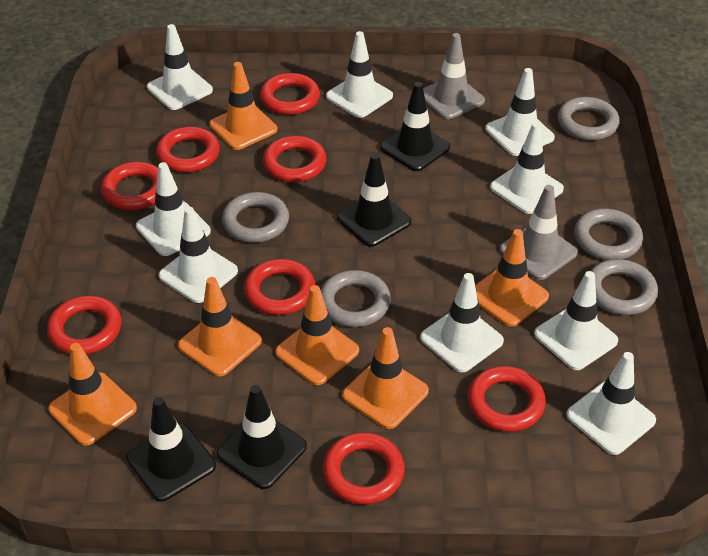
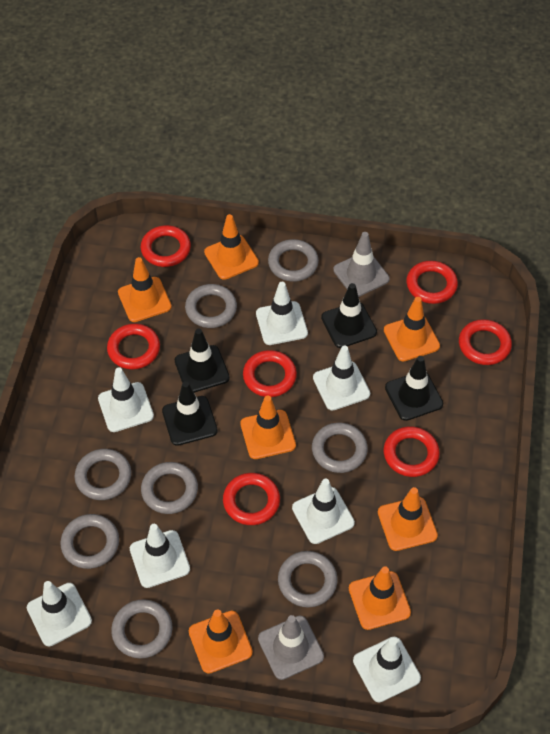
grey ring: 5 -> 8
orange traffic cone: 6 -> 7
red ring: 8 -> 7
white traffic cone: 9 -> 7

